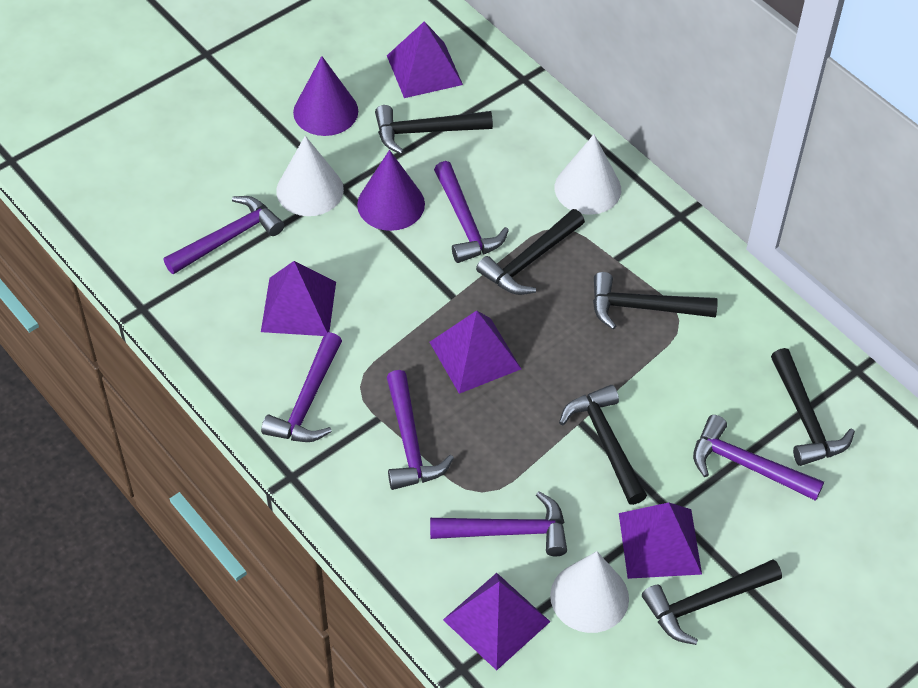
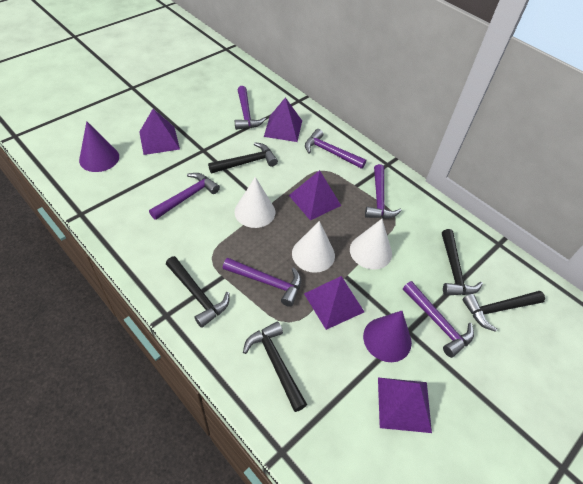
black hammer: 6 -> 5

